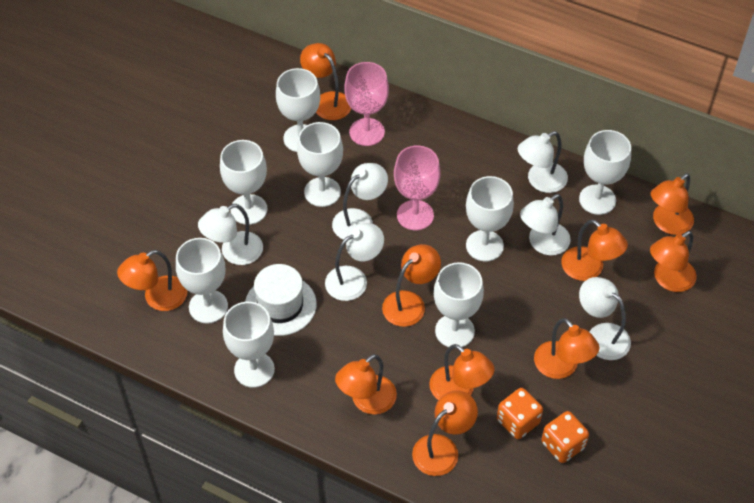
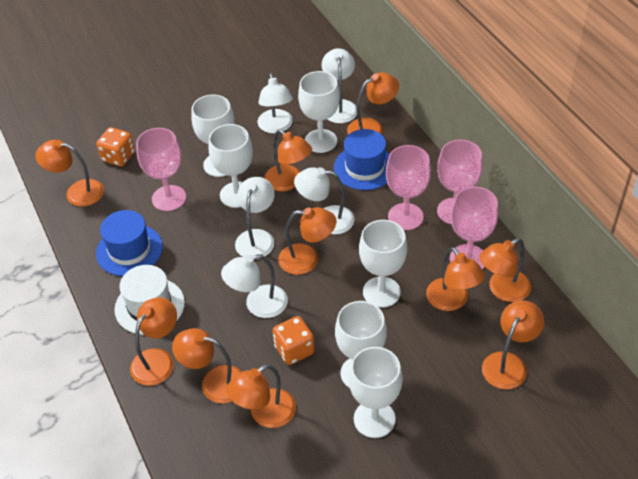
blue hat: 0 -> 2
pink goblet: 2 -> 4
white goblet: 8 -> 6
white lamp: 6 -> 5

